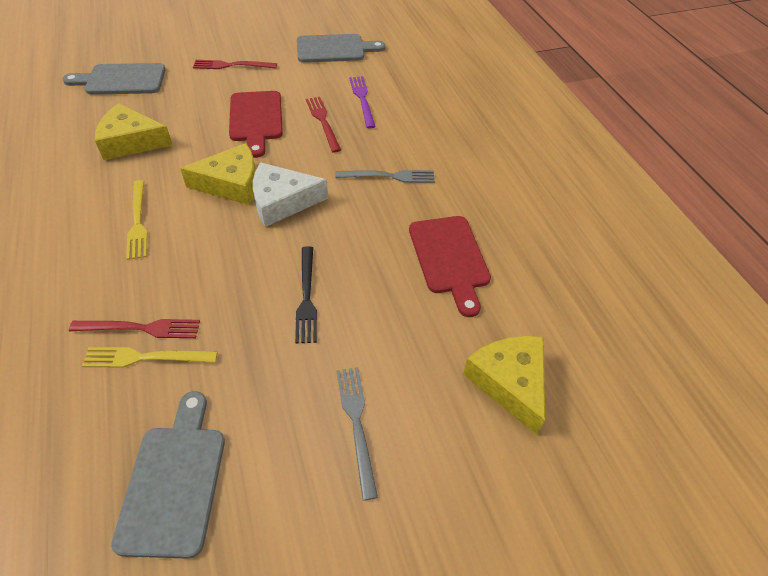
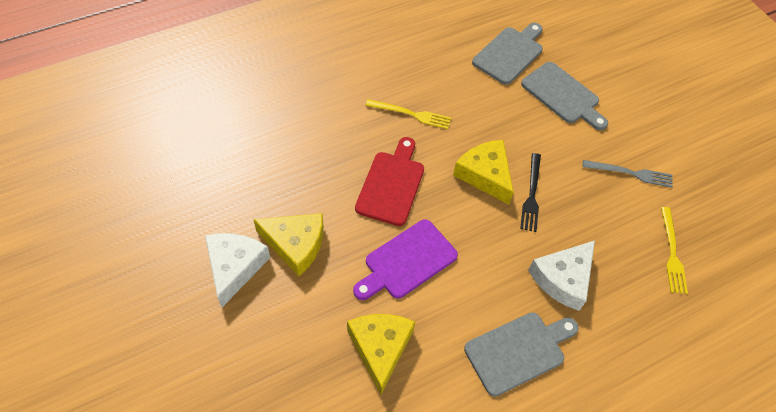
grey fork: 2 -> 1
purple cutting board: 0 -> 1
purple fork: 1 -> 0
red cutting board: 2 -> 1
red fork: 3 -> 0
white cheese: 1 -> 2

